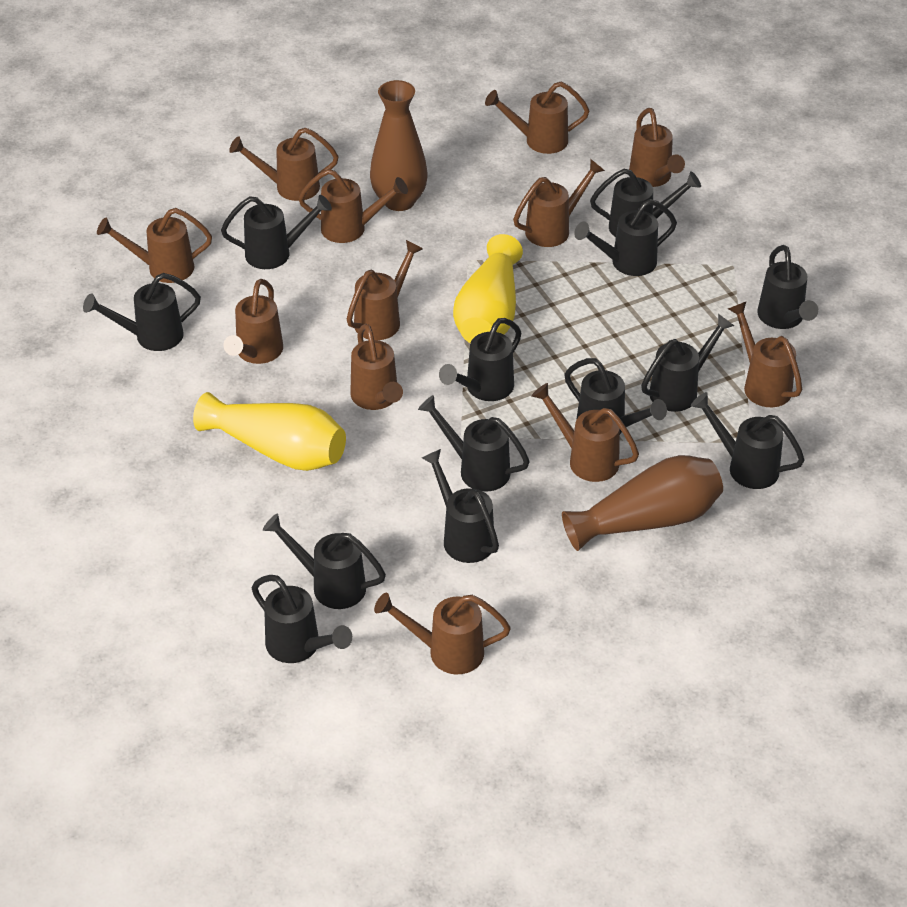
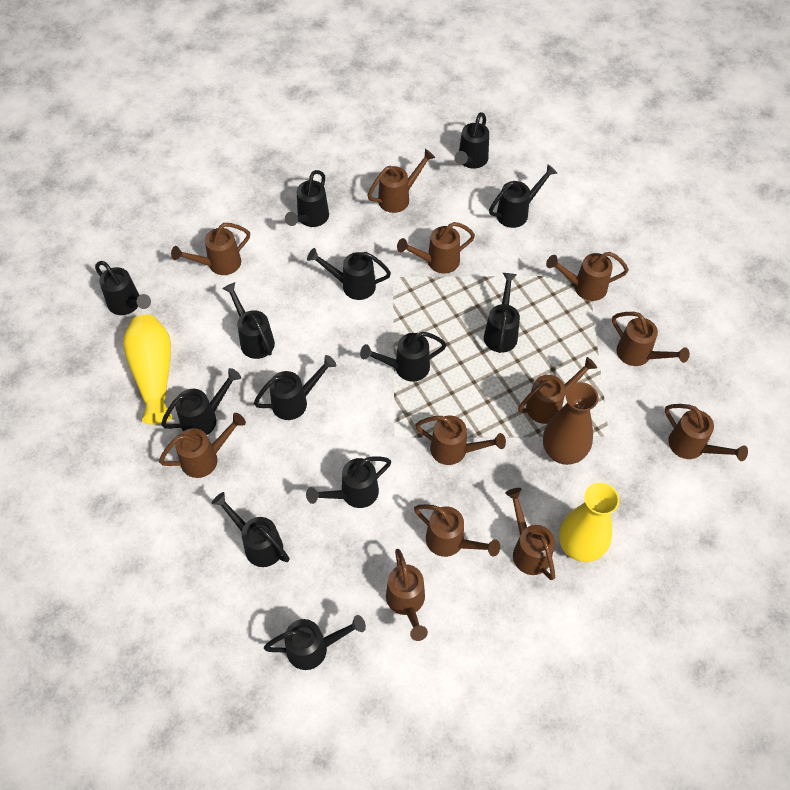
brown vase: 2 -> 1

